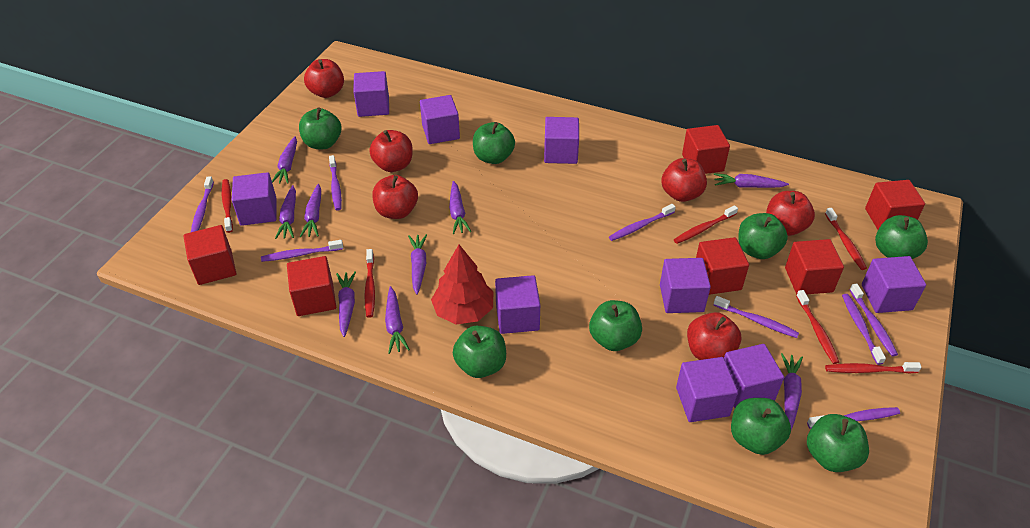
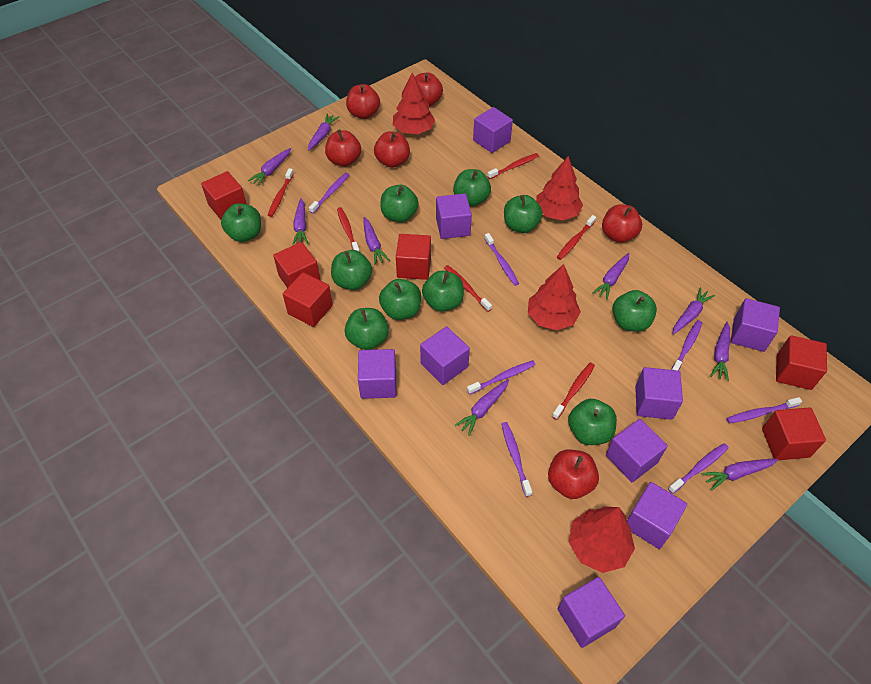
green apple: 8 -> 10
purple toothbrush: 8 -> 7
red tree: 1 -> 4

